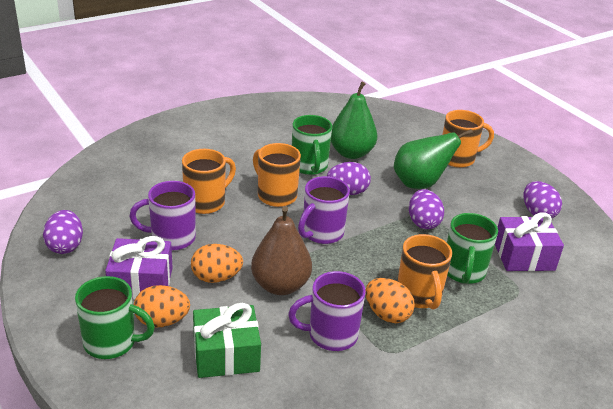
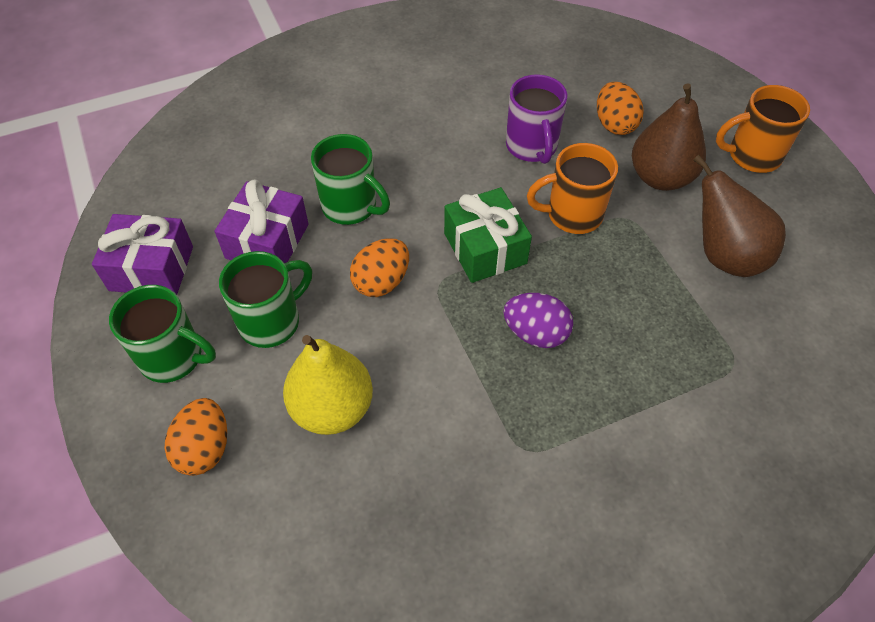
brown pear: 1 -> 2
green pear: 2 -> 0
orange mug: 4 -> 2
purple egg: 4 -> 1
purple mug: 3 -> 1
yellow pear: 0 -> 1

